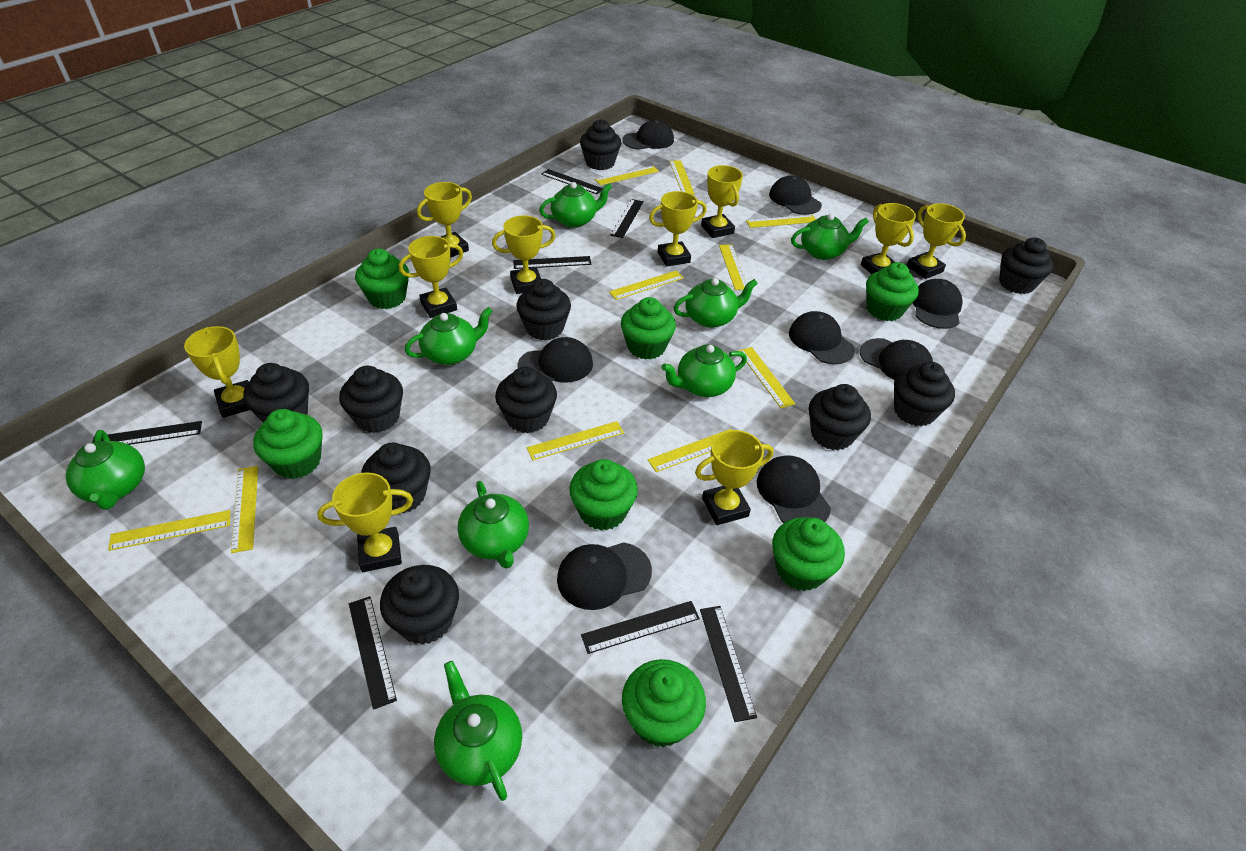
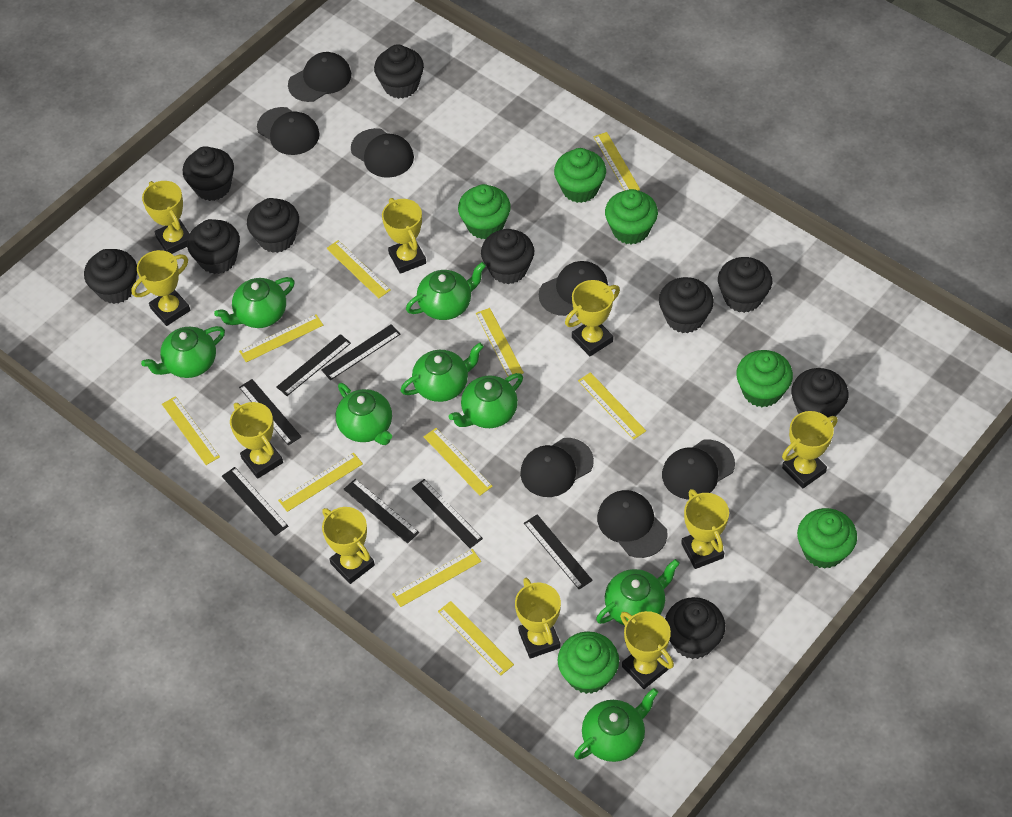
black cap: 8 -> 7
green cupcake: 7 -> 6

